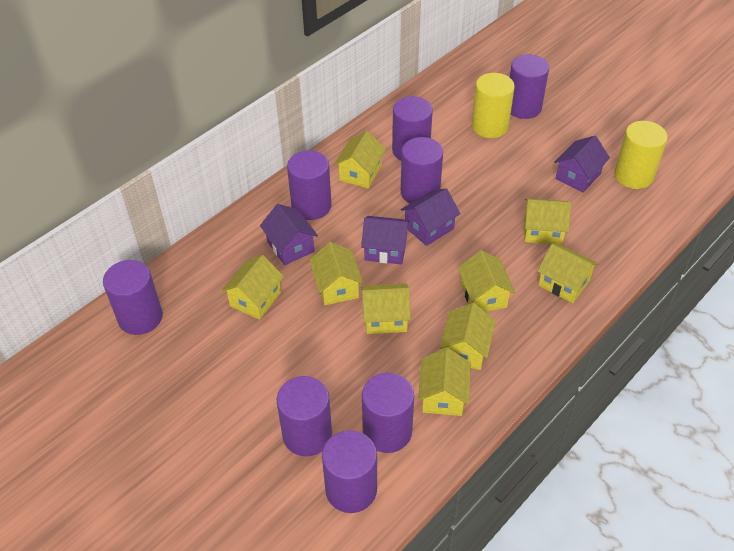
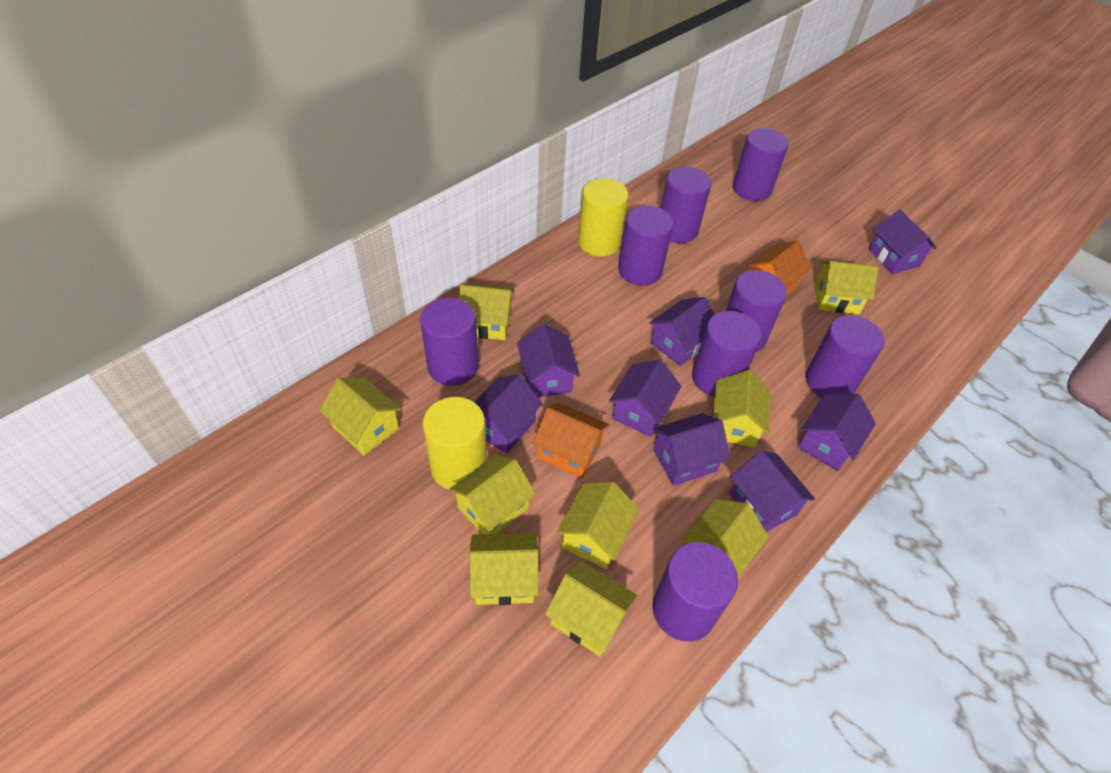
orange house: 0 -> 2
purple house: 4 -> 8

